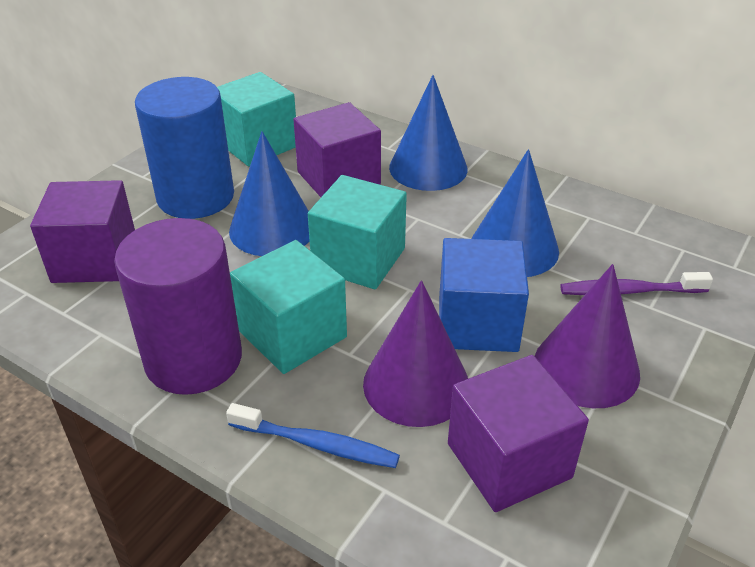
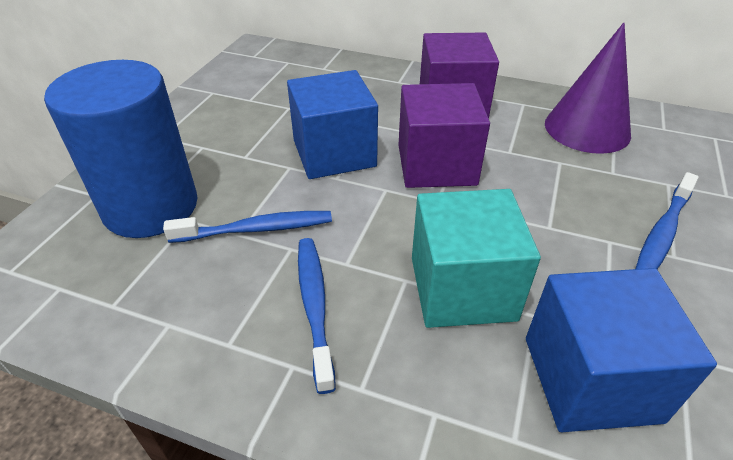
blue cone: 3 -> 0
blue cube: 1 -> 2
blue toothbrush: 1 -> 3
purple cone: 2 -> 1
purple cube: 3 -> 2
purple cylinder: 1 -> 0
purple toothbrush: 1 -> 0
turquoise cube: 3 -> 1

